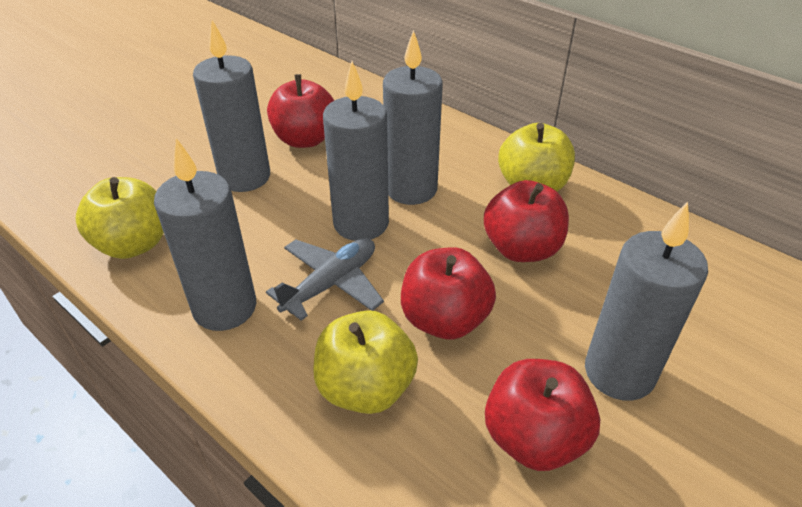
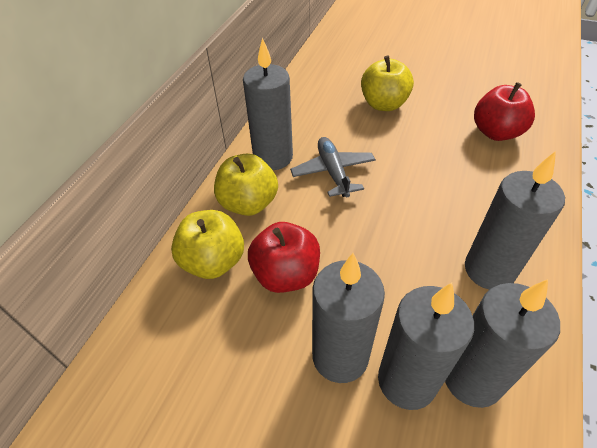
red apple: 4 -> 2

